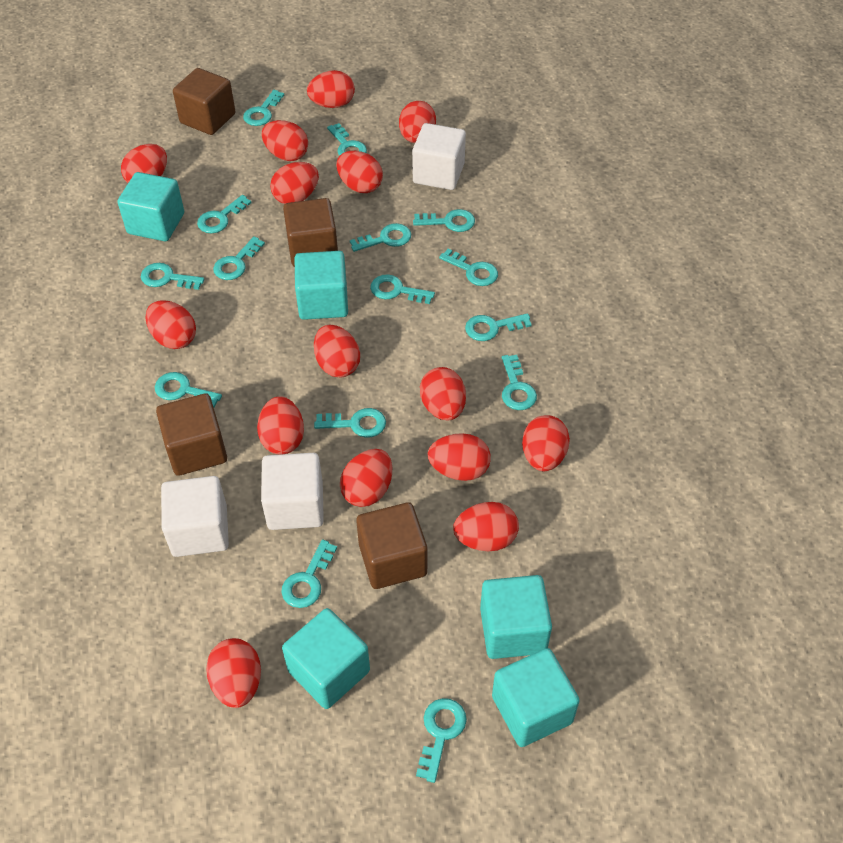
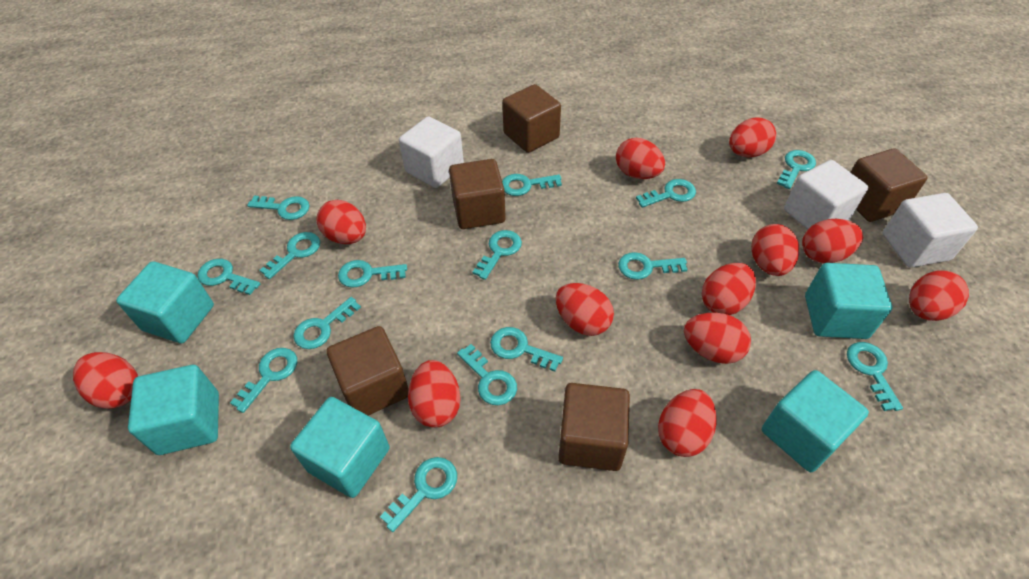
brown cube: 4 -> 5
red egg: 15 -> 12

